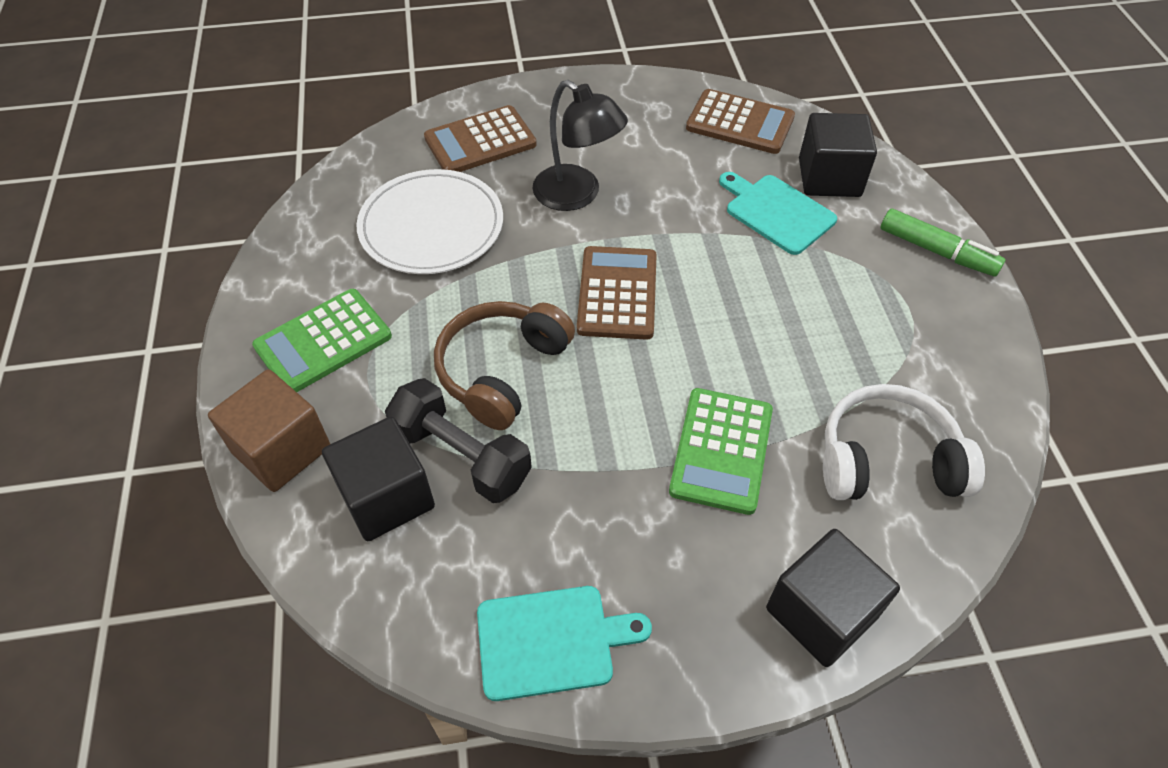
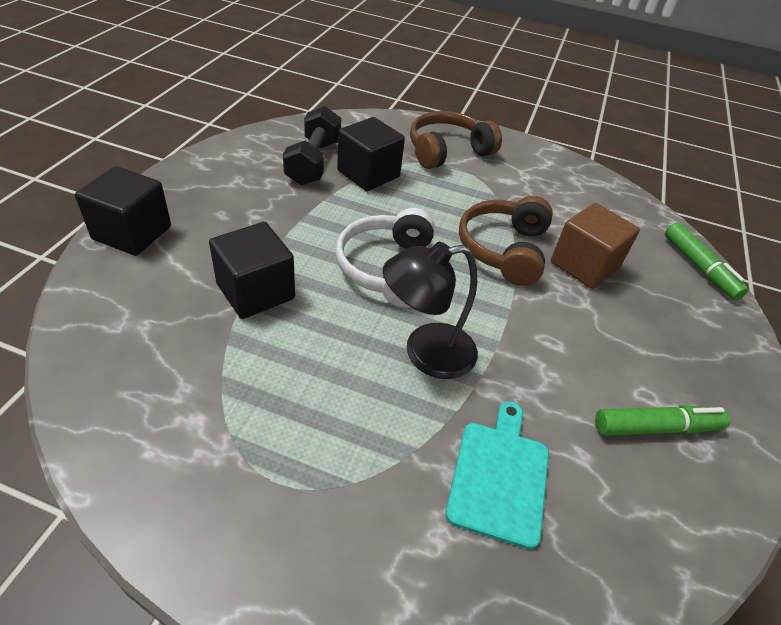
brown calculator: 3 -> 0
brown headphones: 1 -> 2
green calculator: 2 -> 0
green marker: 1 -> 2
turquoise cutting board: 2 -> 1
white plate: 1 -> 0

